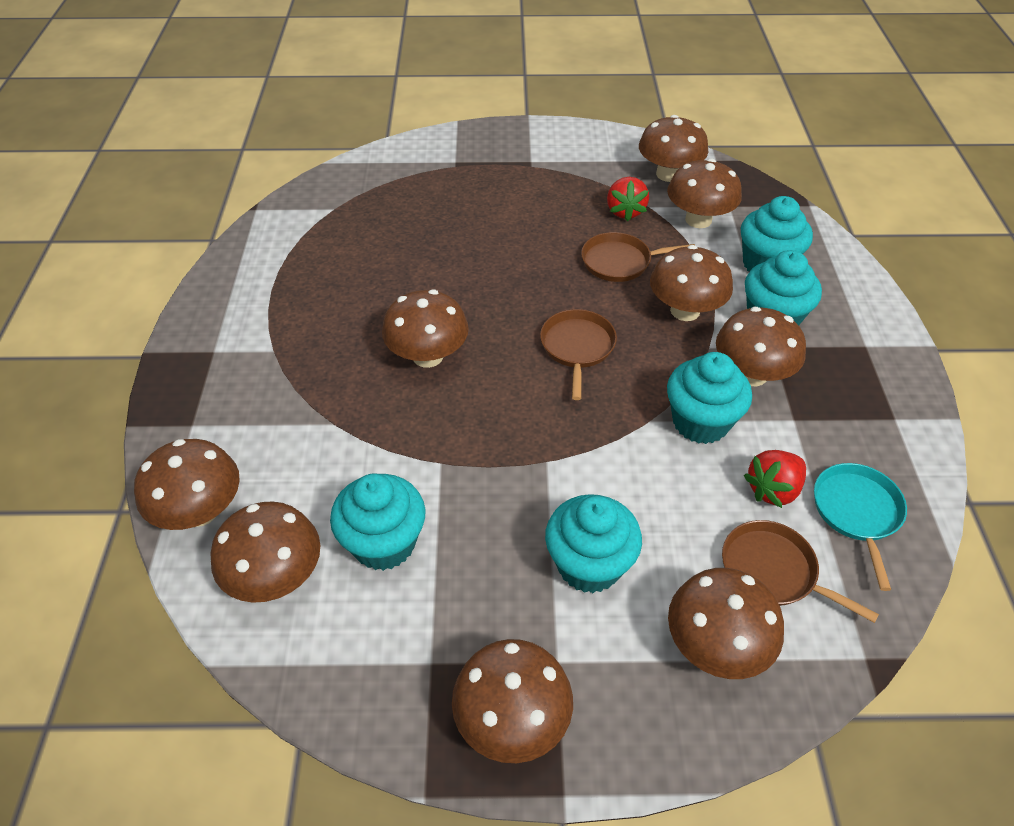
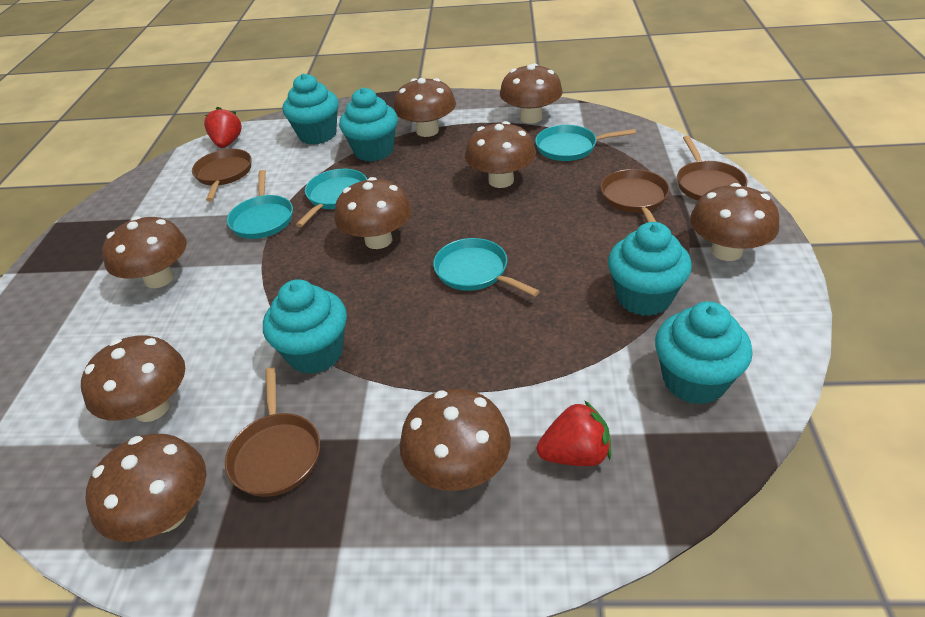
brown pan: 3 -> 4
turquoise pan: 1 -> 4

